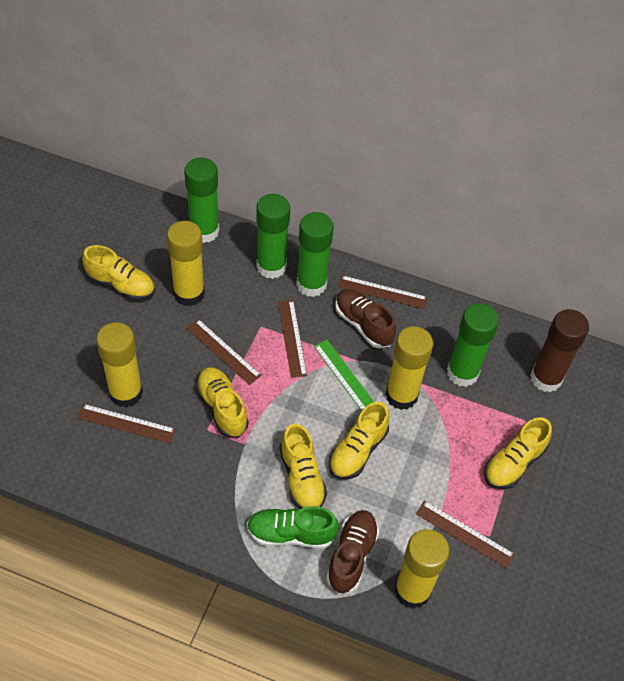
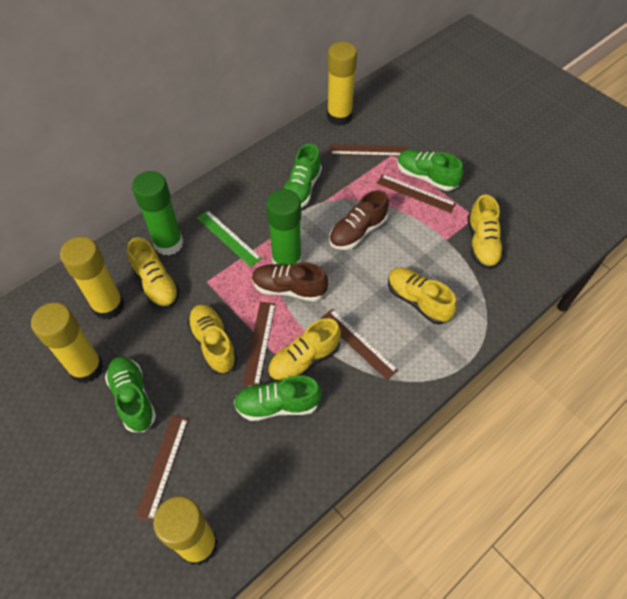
brown glue stick: 1 -> 0
green glue stick: 4 -> 2
green shoe: 1 -> 4

